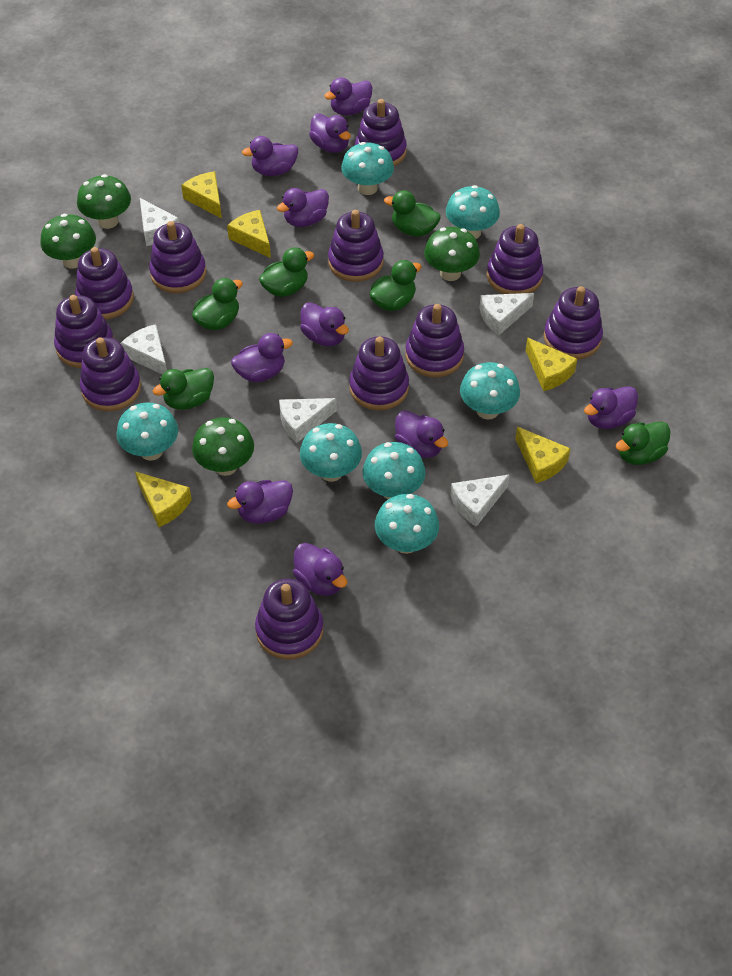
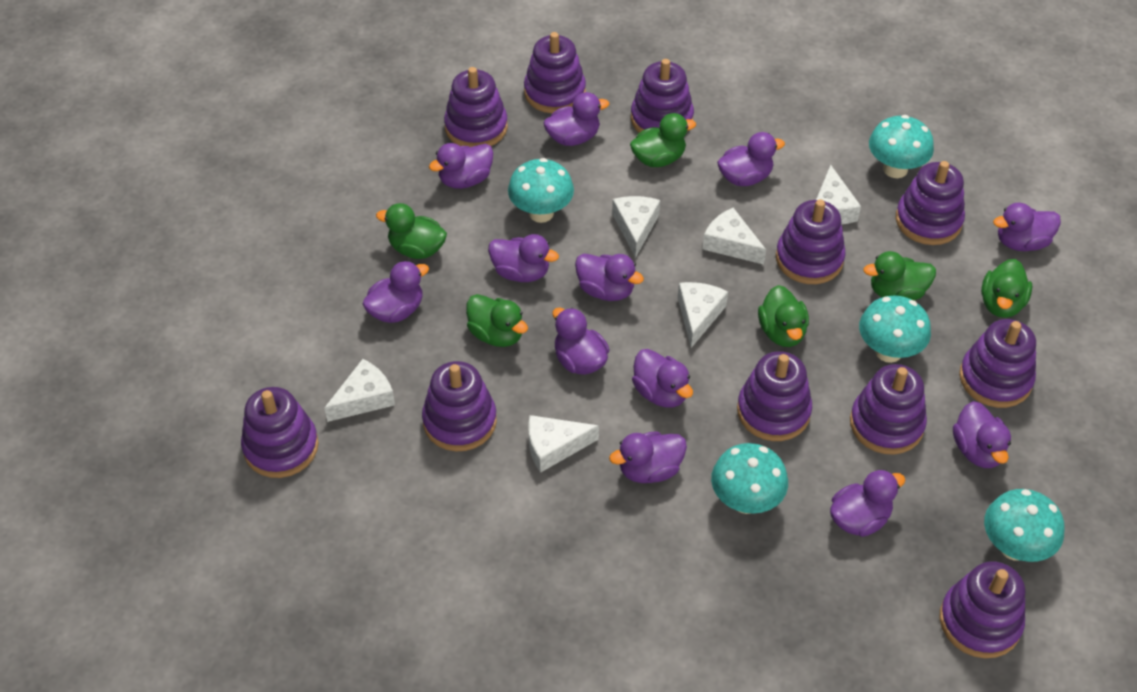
green mushroom: 4 -> 0
purple duck: 10 -> 12
turquoise mushroom: 7 -> 5
white cheese: 5 -> 6
yellow cheese: 5 -> 0

